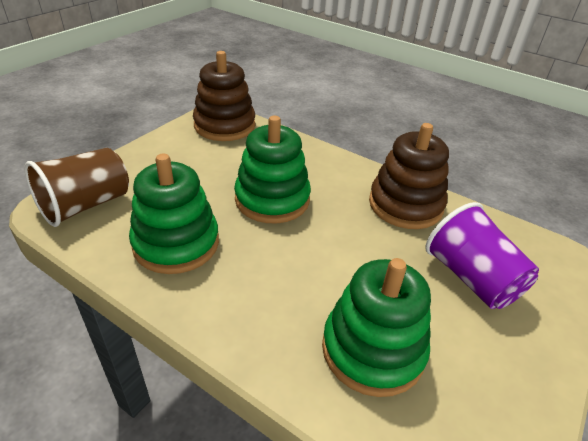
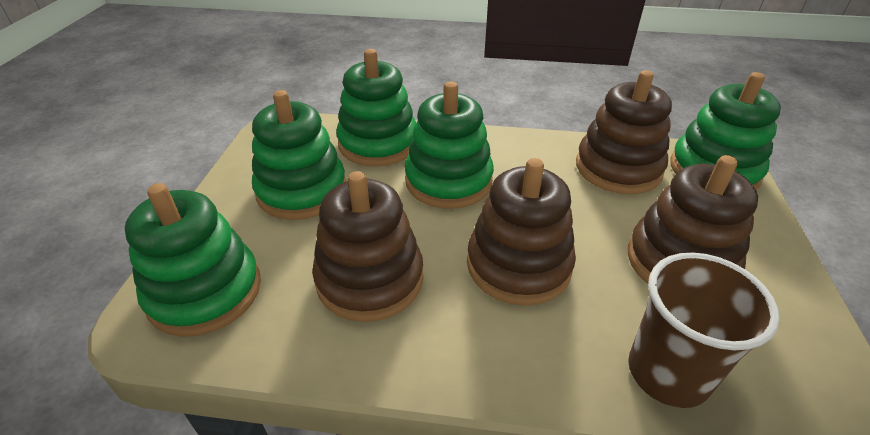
brown stacking toy: 2 -> 4
green stacking toy: 3 -> 5
purple cup: 1 -> 0

